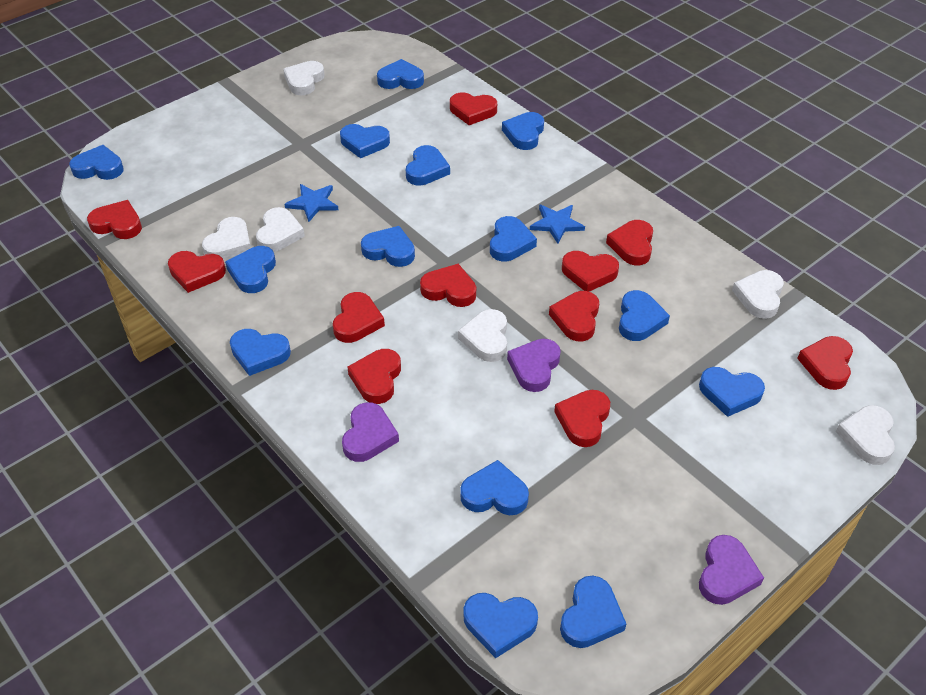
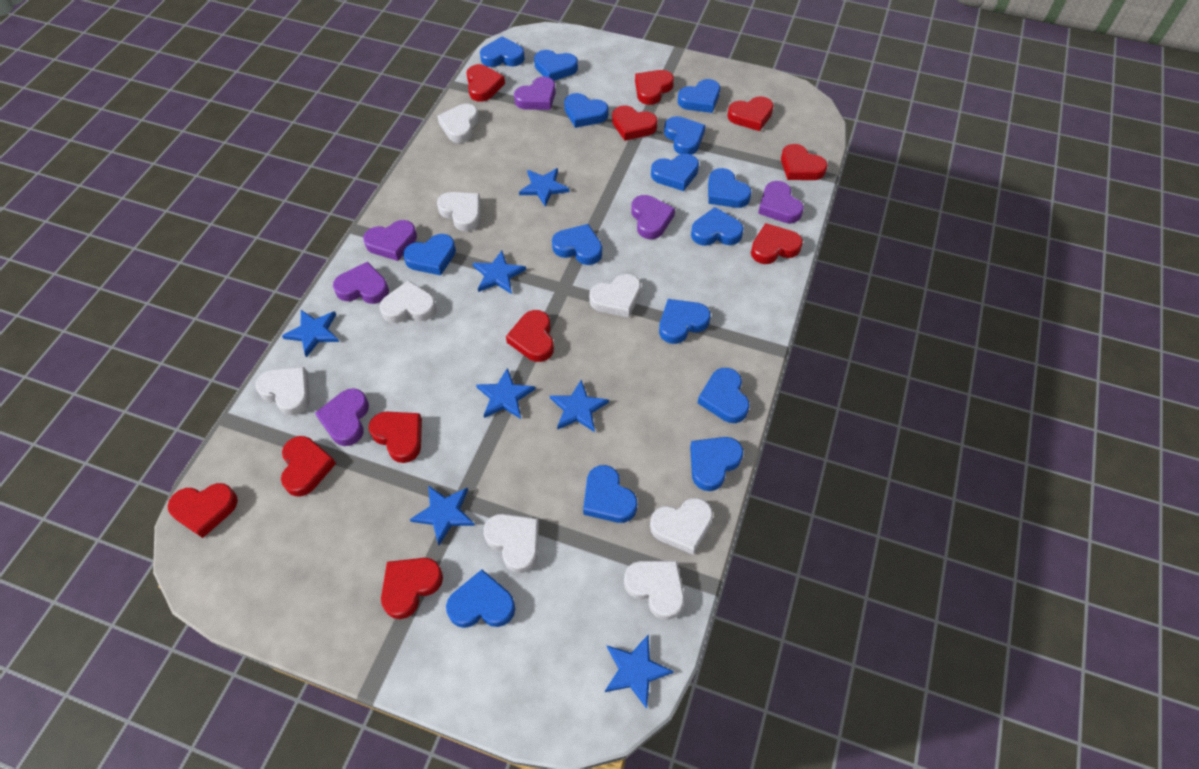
blue heart: 14 -> 15
blue star: 2 -> 7
purple heart: 3 -> 6
white heart: 6 -> 8

